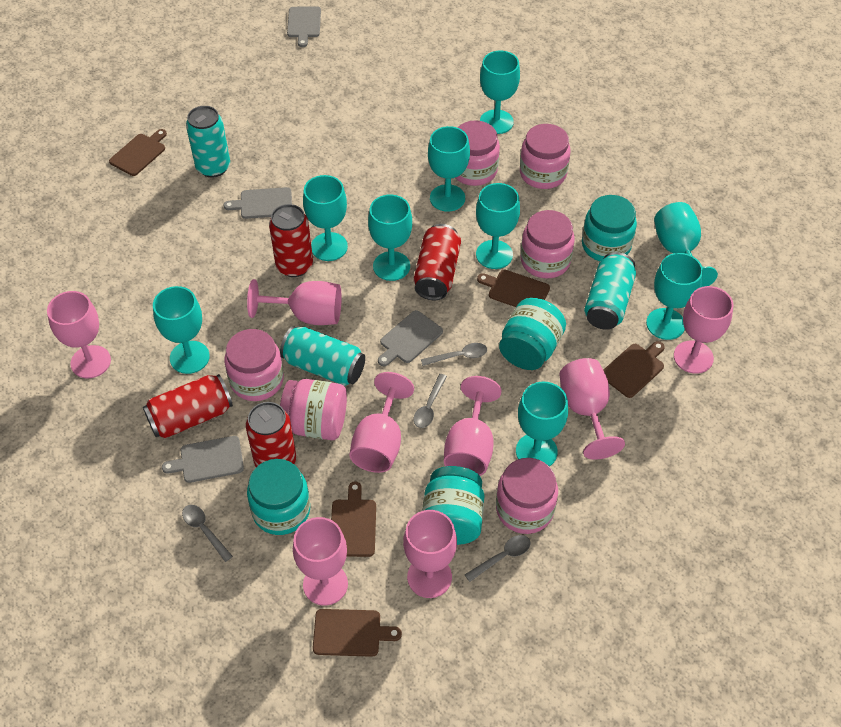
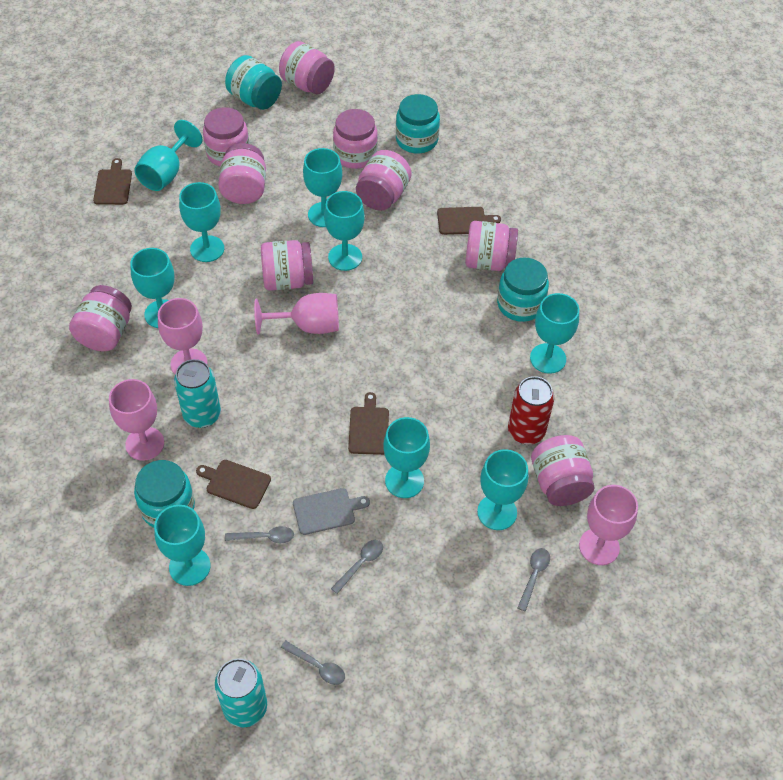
brown cutting board: 5 -> 4
grey cutting board: 4 -> 1
pink goblet: 8 -> 4
pink jar: 6 -> 9
red can: 4 -> 1
turquoise can: 3 -> 2

